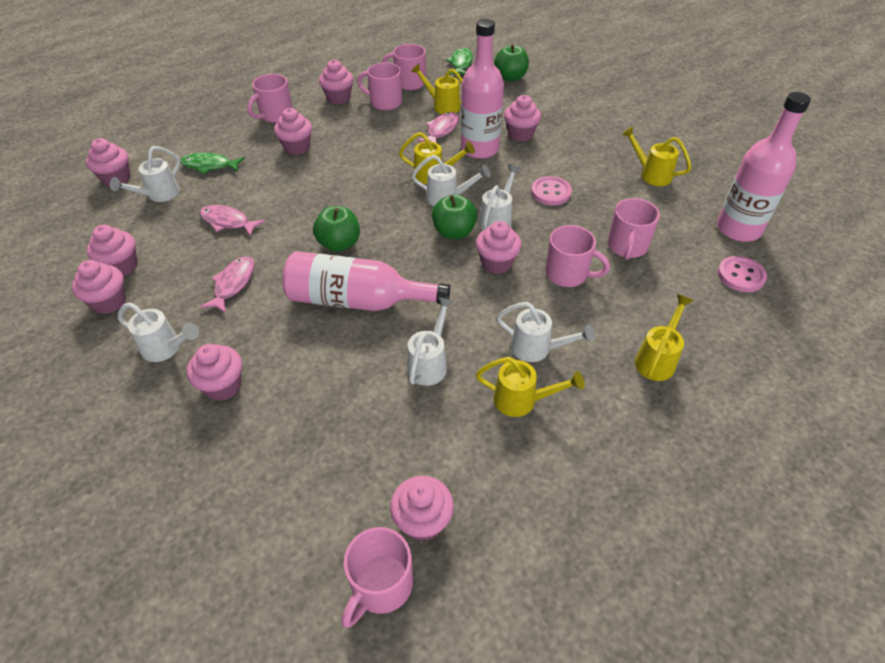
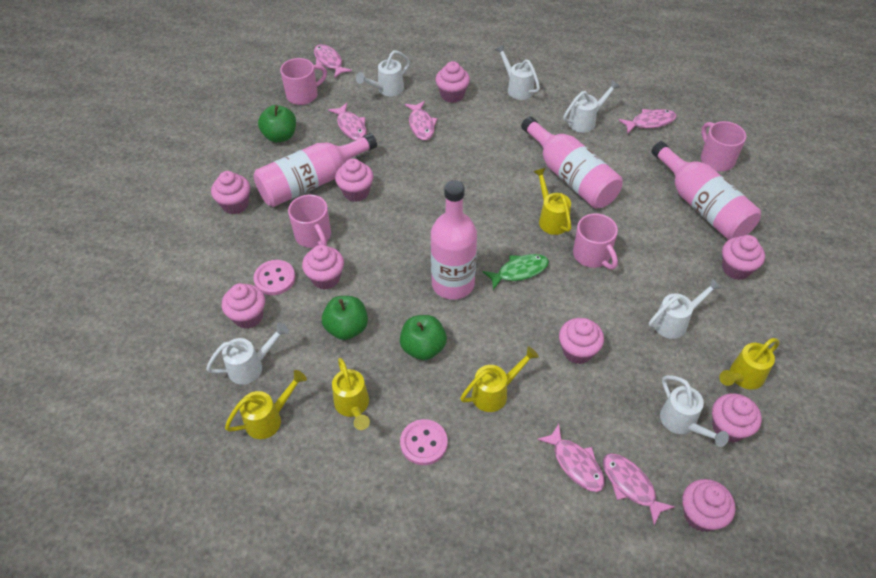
green fish: 2 -> 1
pink bottle: 3 -> 4
pink fish: 3 -> 6
pink mug: 6 -> 4

